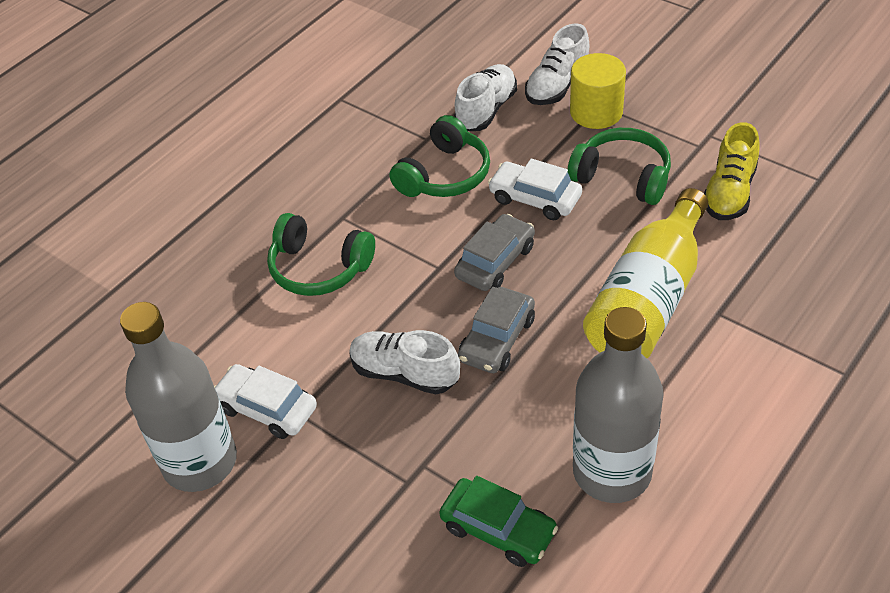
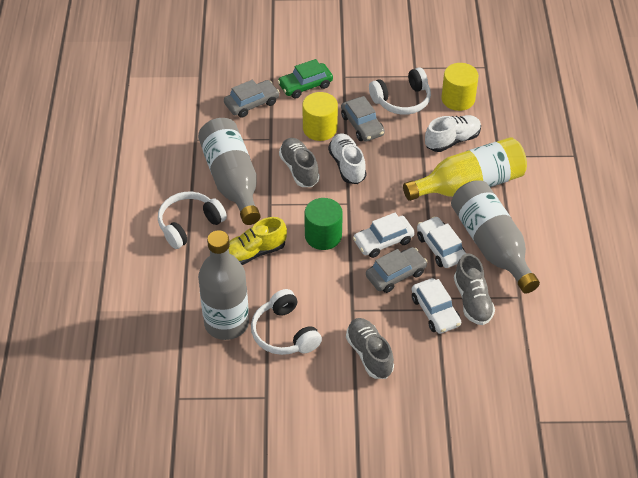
green cylinder: 0 -> 1
green headphones: 3 -> 0
grey bottle: 2 -> 3
grey car: 2 -> 3
grey shoe: 0 -> 3
white car: 2 -> 3
white headphones: 0 -> 3
white shoe: 3 -> 2
yellow cylinder: 1 -> 2

